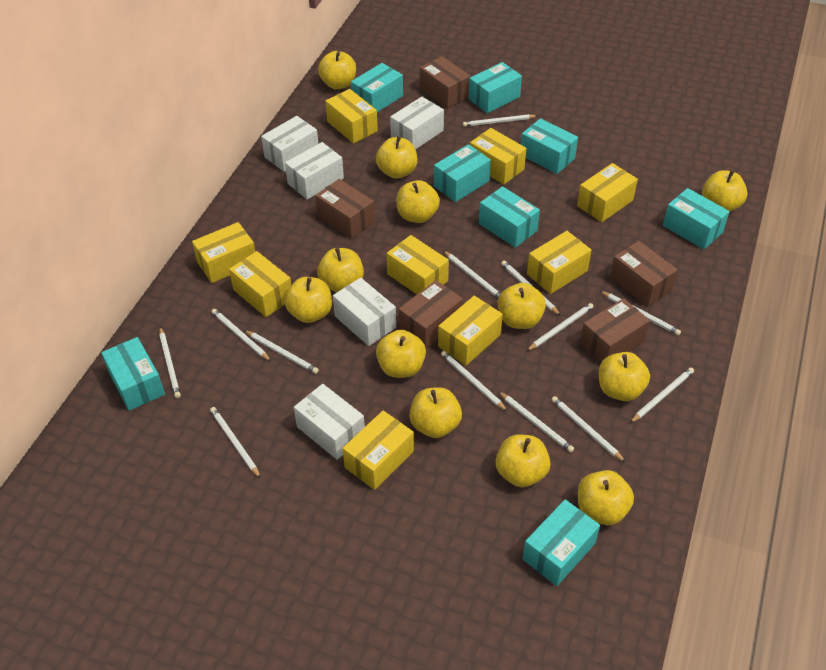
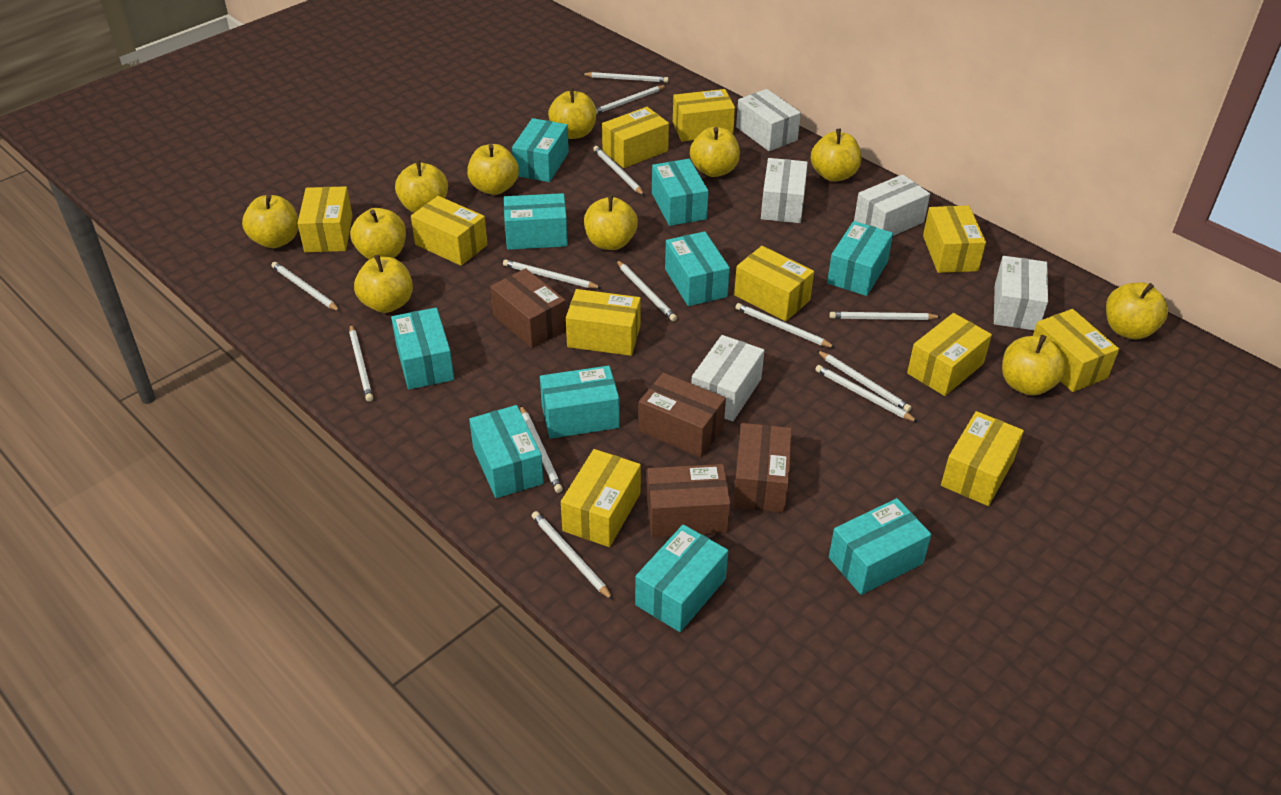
brown box: 5 -> 4
turquoise box: 8 -> 10
yellow apple: 12 -> 11
yellow box: 9 -> 11

